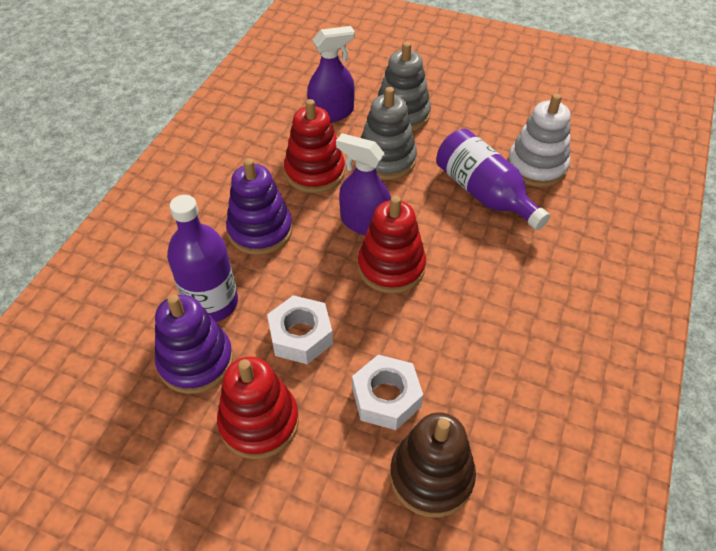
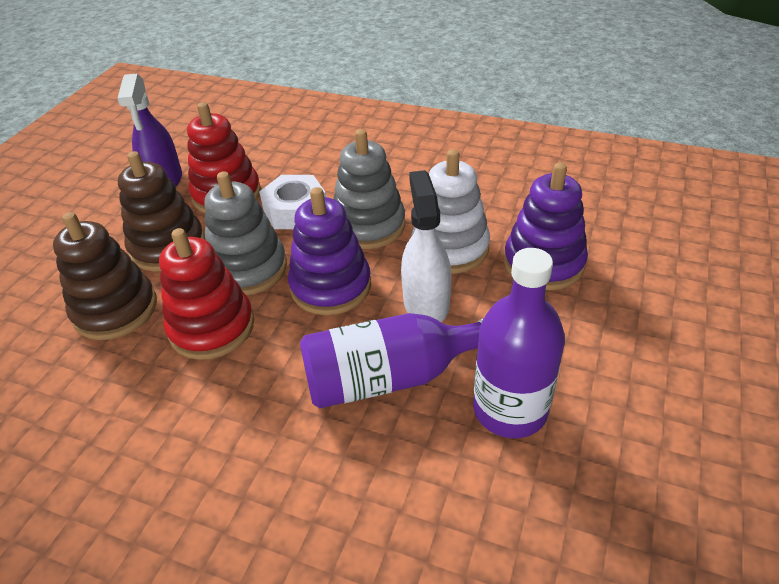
brown stacking toy: 1 -> 2
purple spray bottle: 2 -> 1
red stacking toy: 3 -> 2
white nut: 2 -> 1
white spray bottle: 0 -> 1

